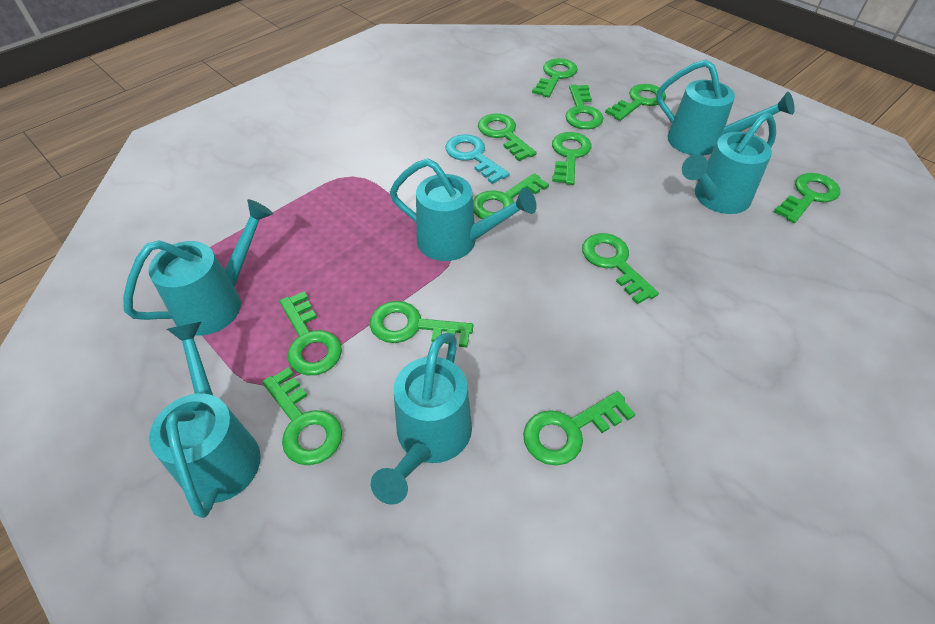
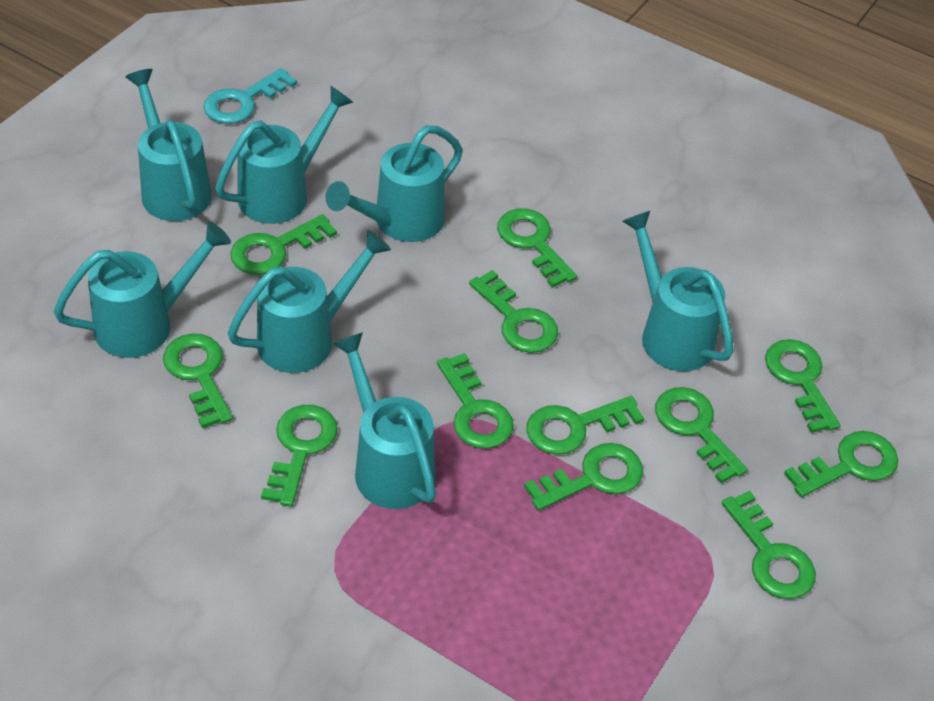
turquoise watering can: 6 -> 7

